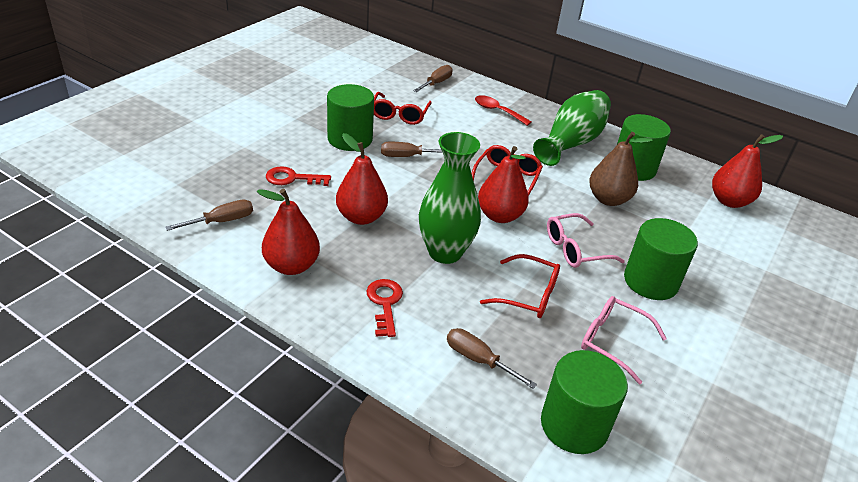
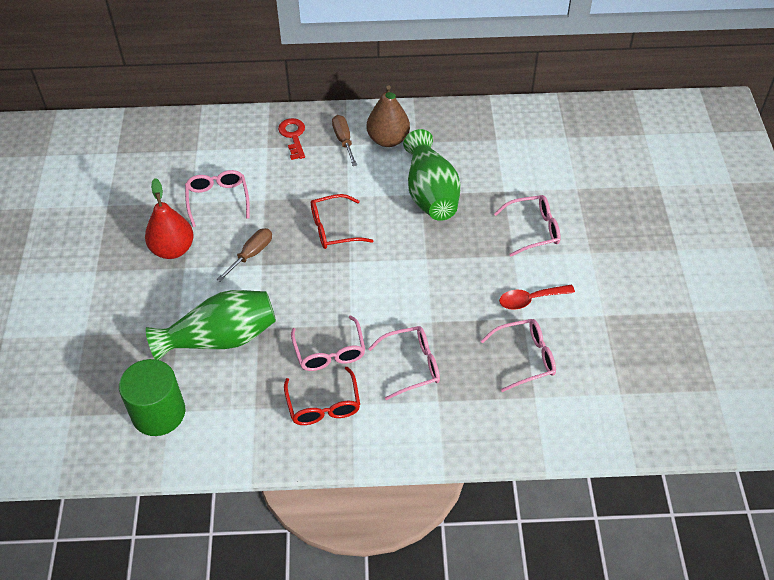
brown screwdriver: 4 -> 2
green cylinder: 4 -> 1
pink glasses: 2 -> 5
red glasses: 3 -> 2
red key: 2 -> 1
red pear: 4 -> 1

